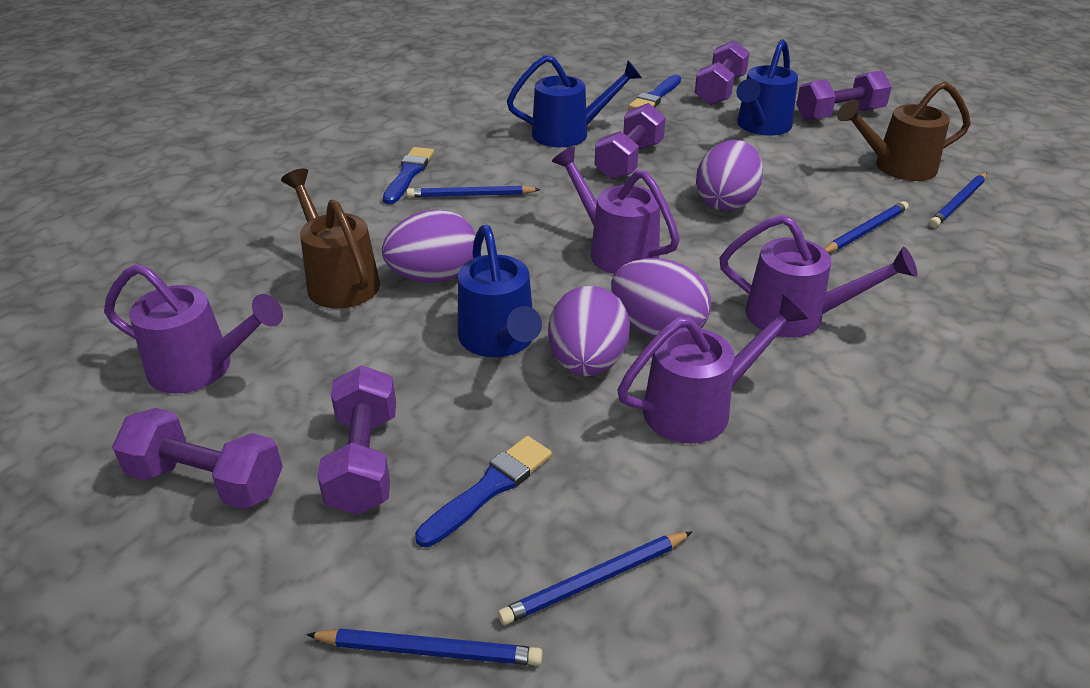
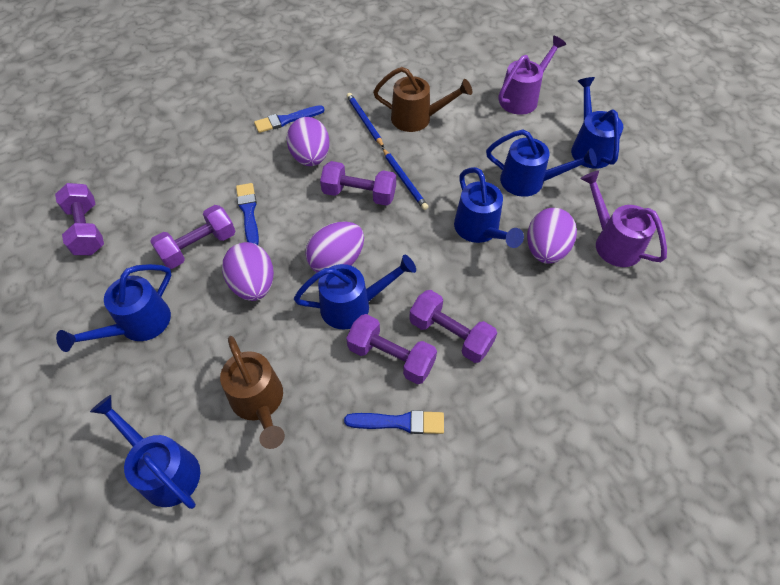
blue pencil: 5 -> 2
blue watering can: 3 -> 6
purple watering can: 4 -> 2

